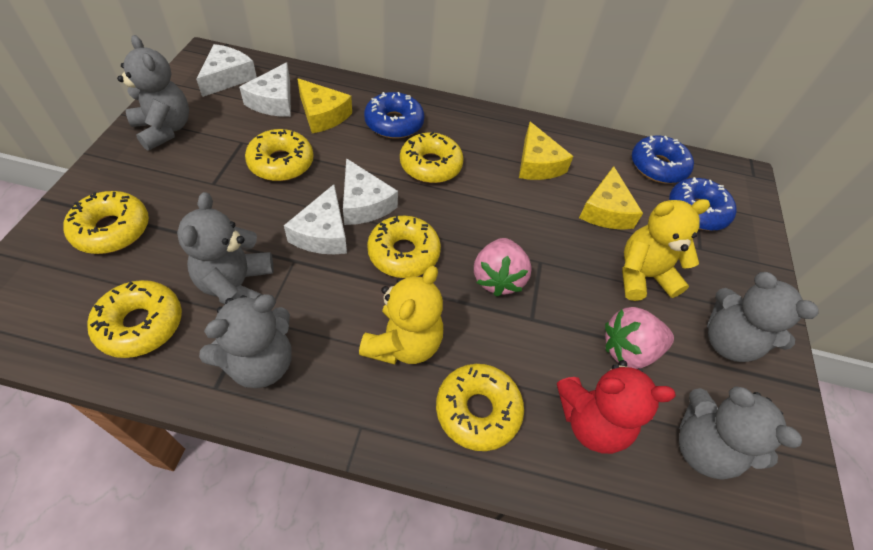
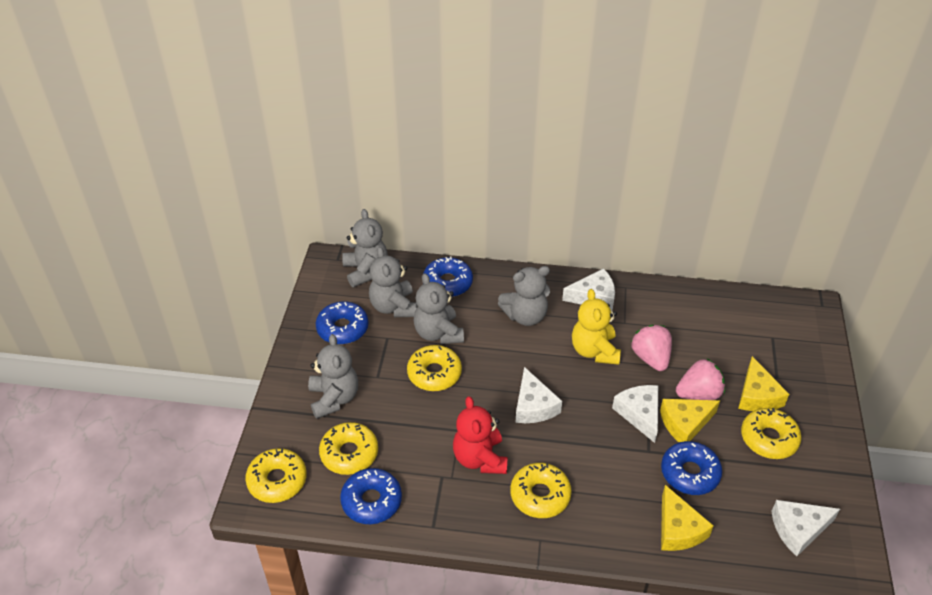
blue donut: 3 -> 4
yellow donut: 6 -> 5
yellow teddy bear: 2 -> 1

